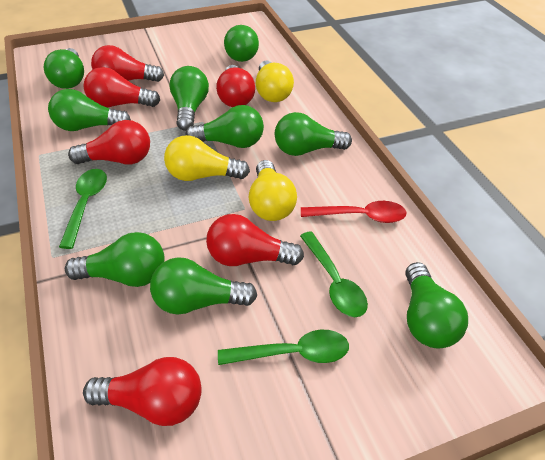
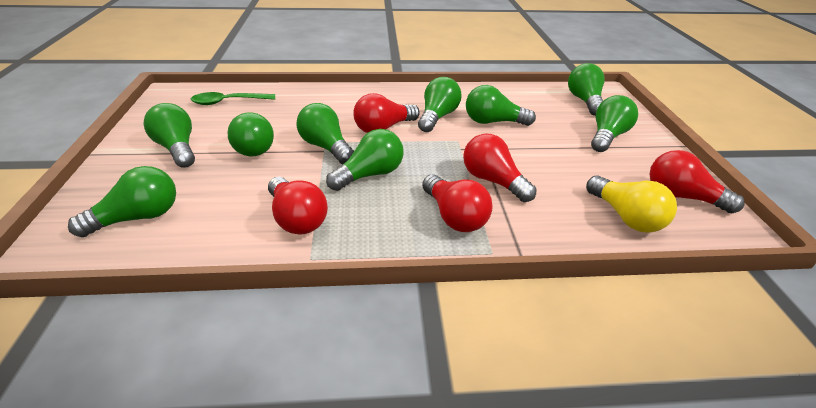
green spoon: 3 -> 1
red light bulb: 6 -> 5
red spoon: 1 -> 0
yellow light bulb: 3 -> 1

